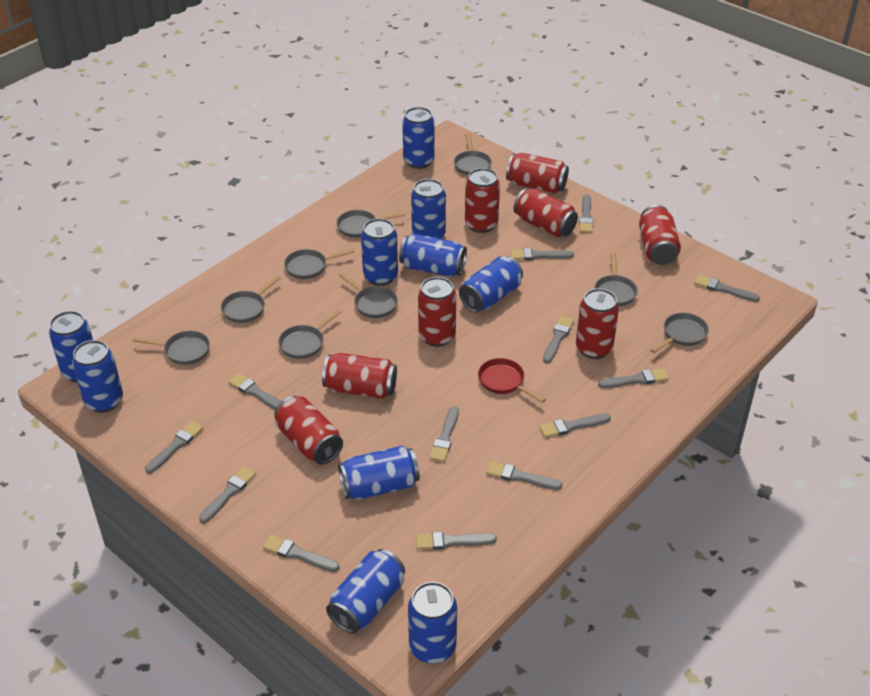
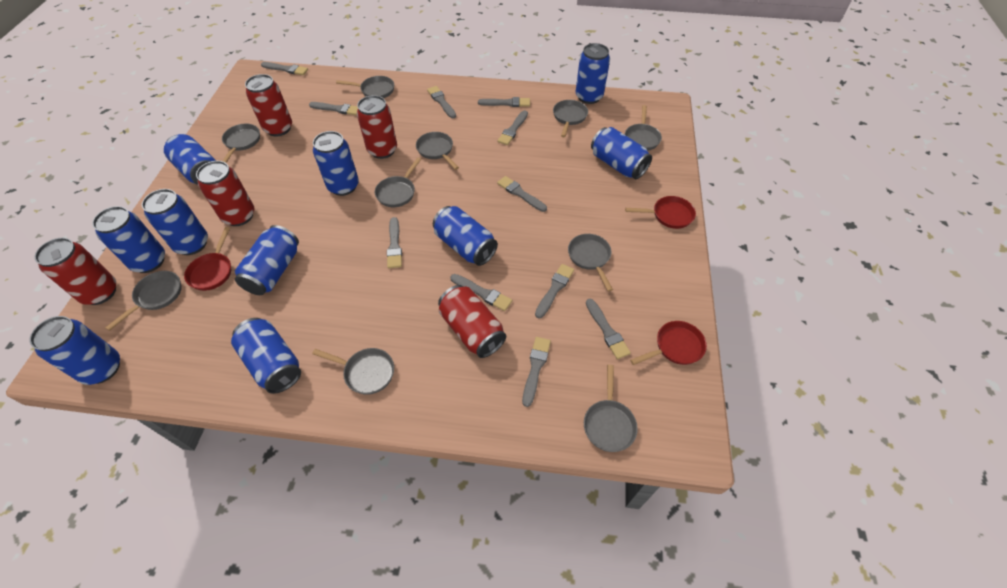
grey brush: 13 -> 11
grey pan: 9 -> 10
red can: 8 -> 5
red pan: 1 -> 3

